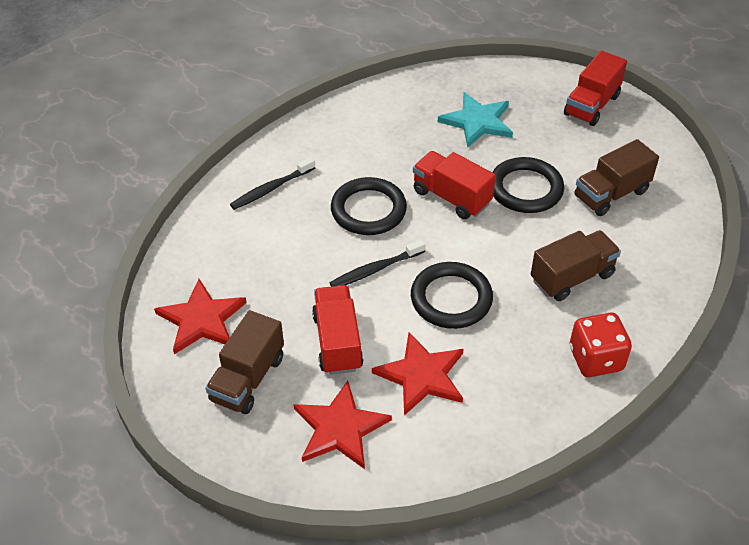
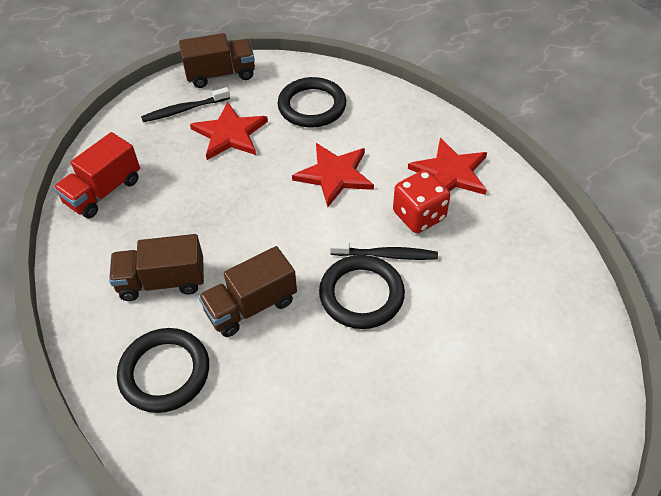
red truck: 3 -> 1
turquoise star: 1 -> 0

